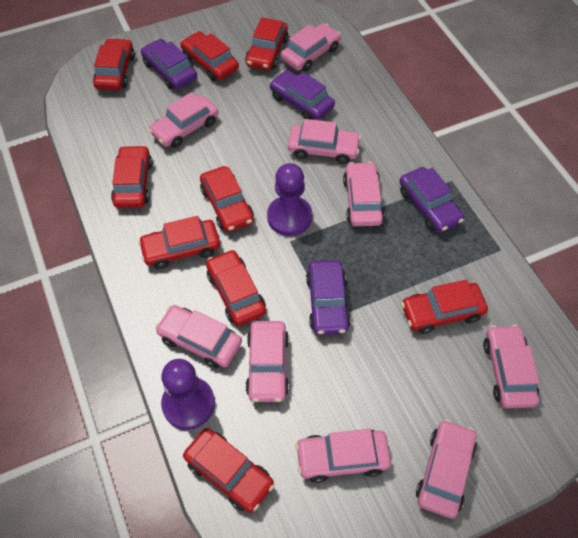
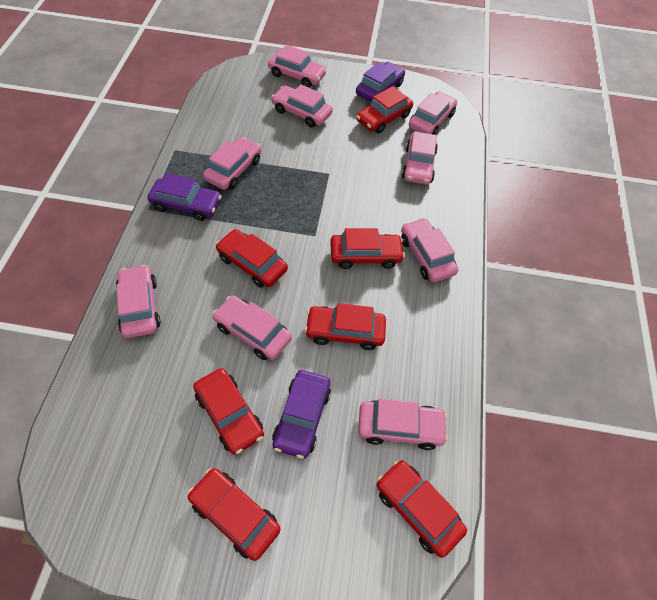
purple car: 4 -> 3
purple pawn: 2 -> 0
red car: 9 -> 7

